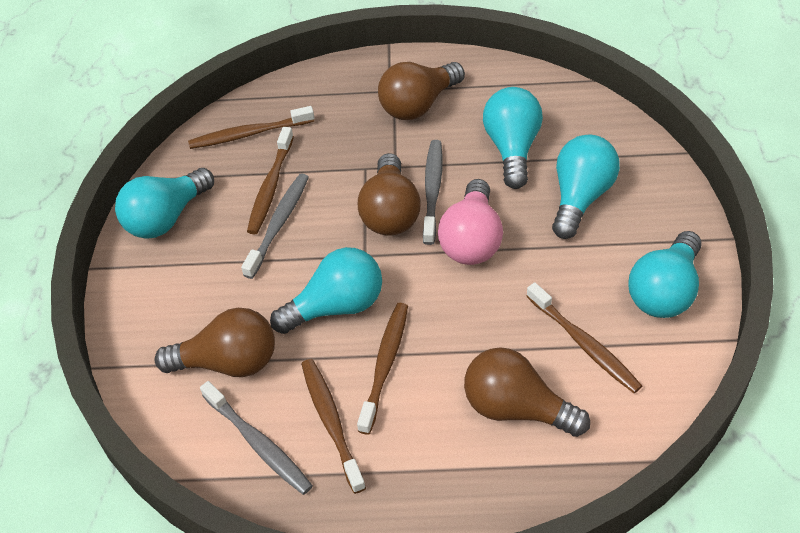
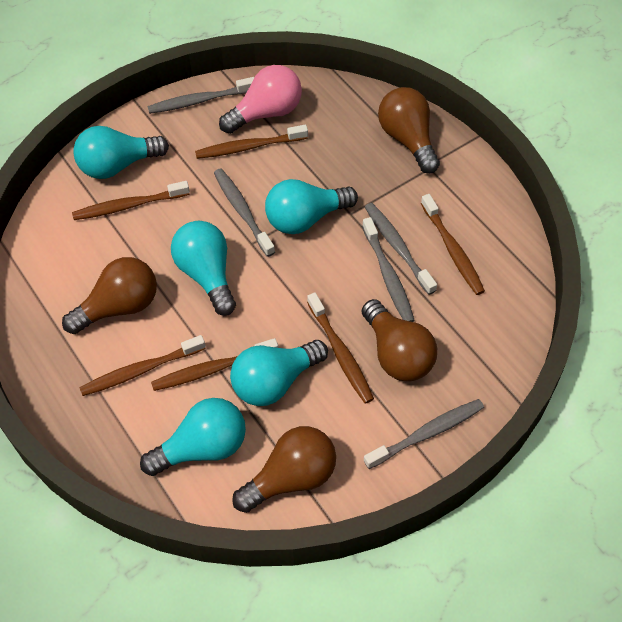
brown toothbrush: 5 -> 6
grey toothbrush: 3 -> 5

